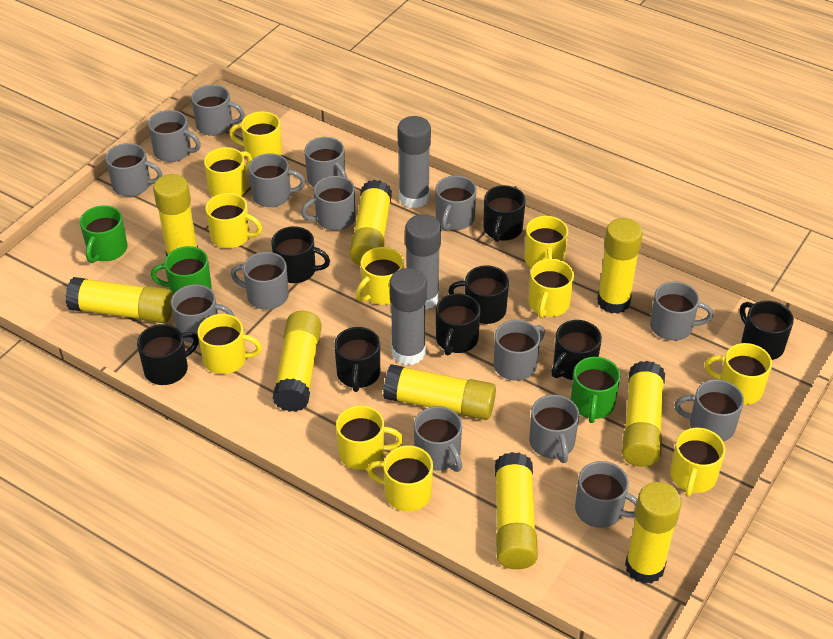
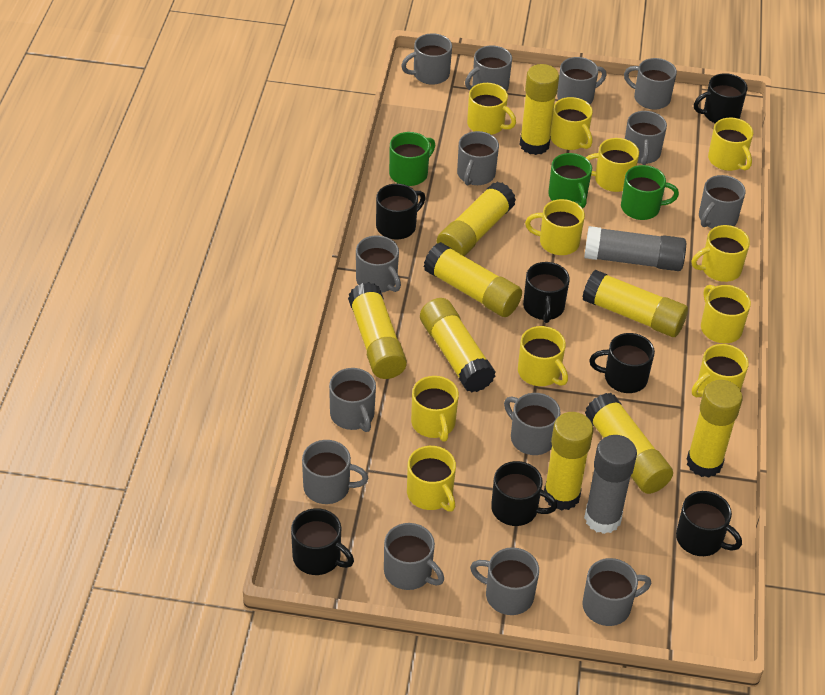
black mug: 8 -> 7
grey glue stick: 3 -> 2
grey mug: 15 -> 14

